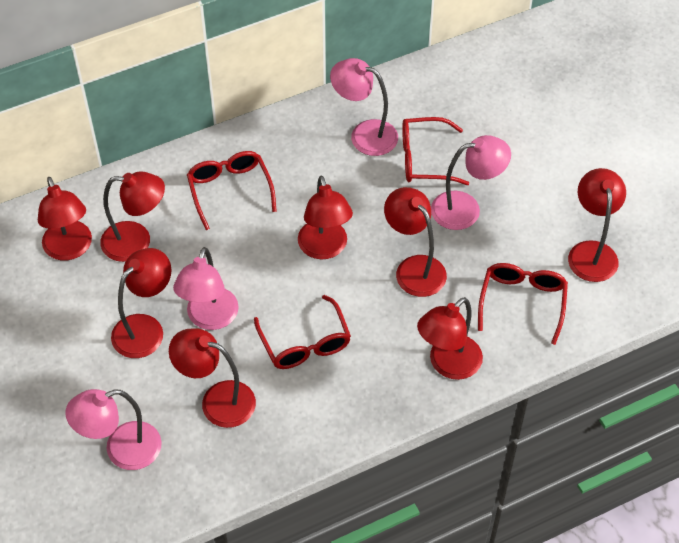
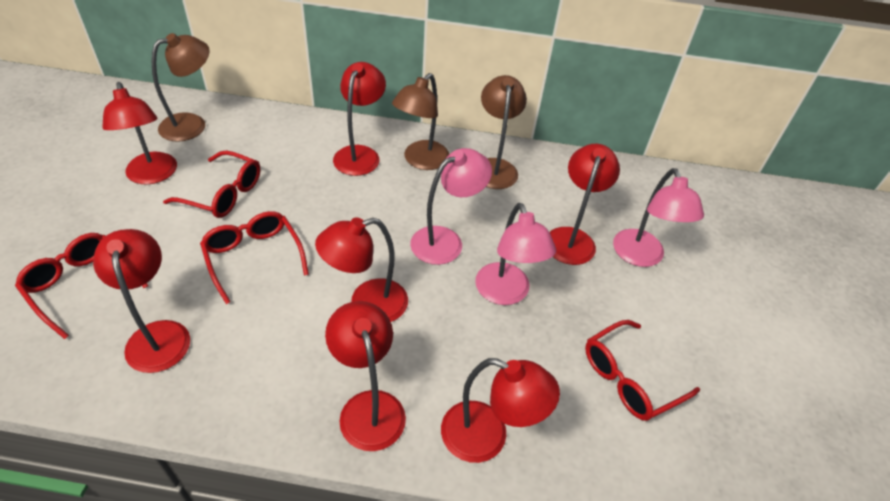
brown lamp: 0 -> 3
pink lamp: 4 -> 3
red lamp: 8 -> 7

